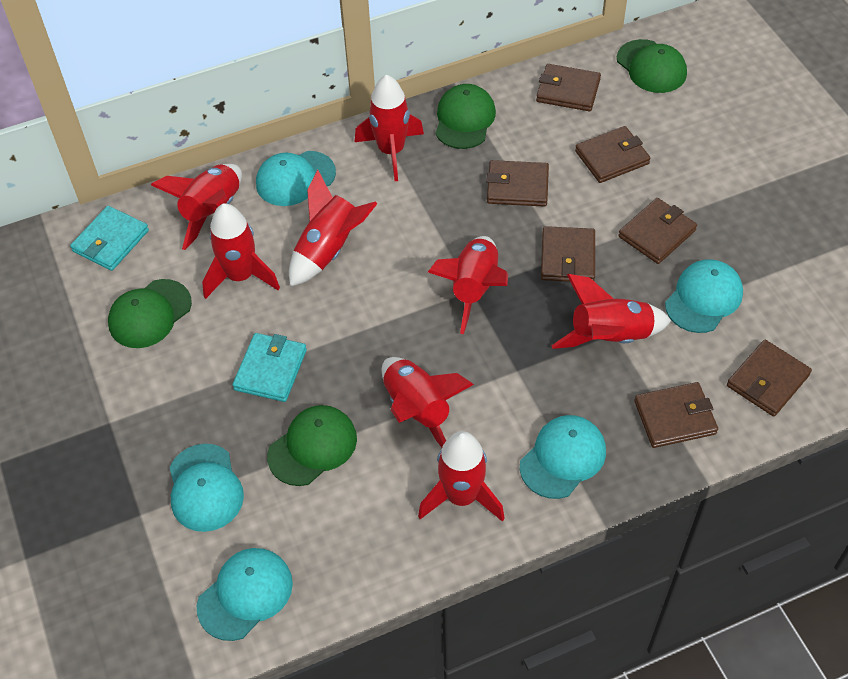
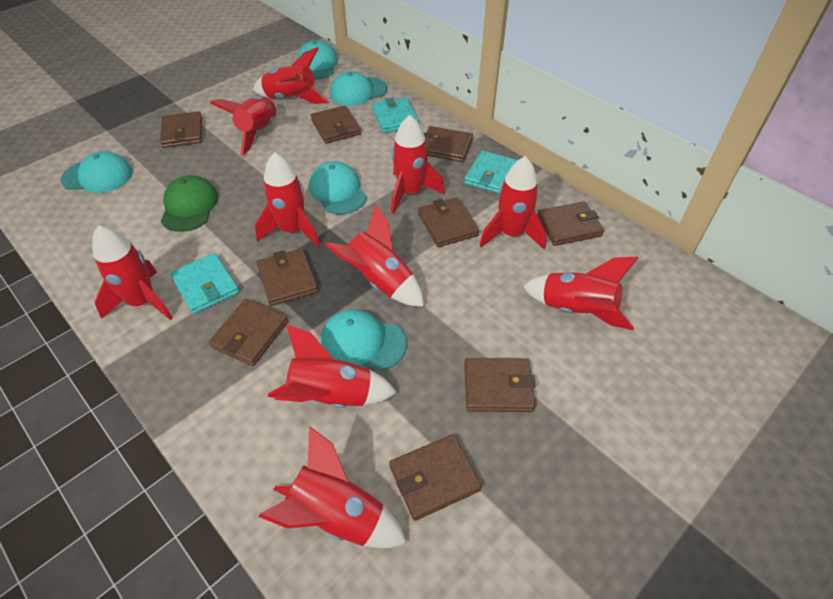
brown wallet: 7 -> 9
green cap: 4 -> 1
red rocket: 8 -> 10
turquoise wallet: 2 -> 3

